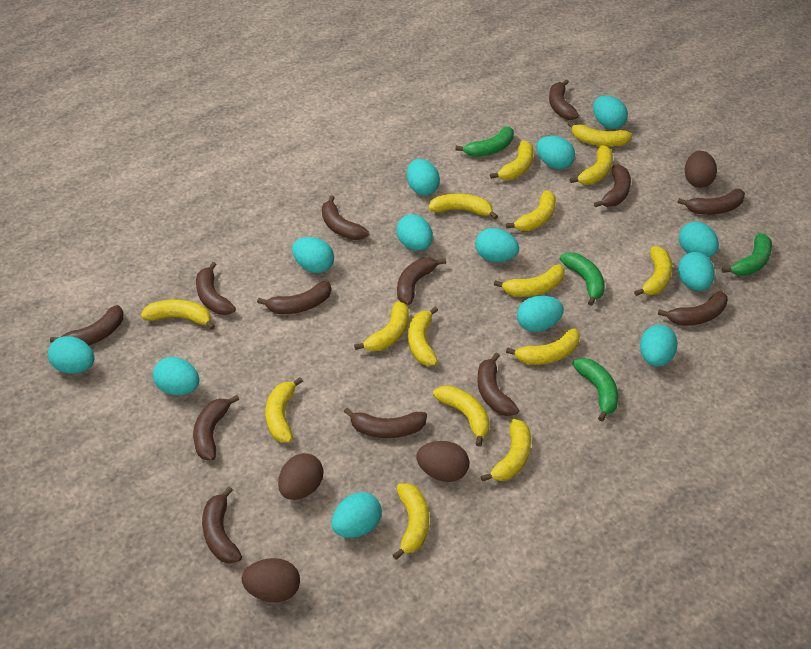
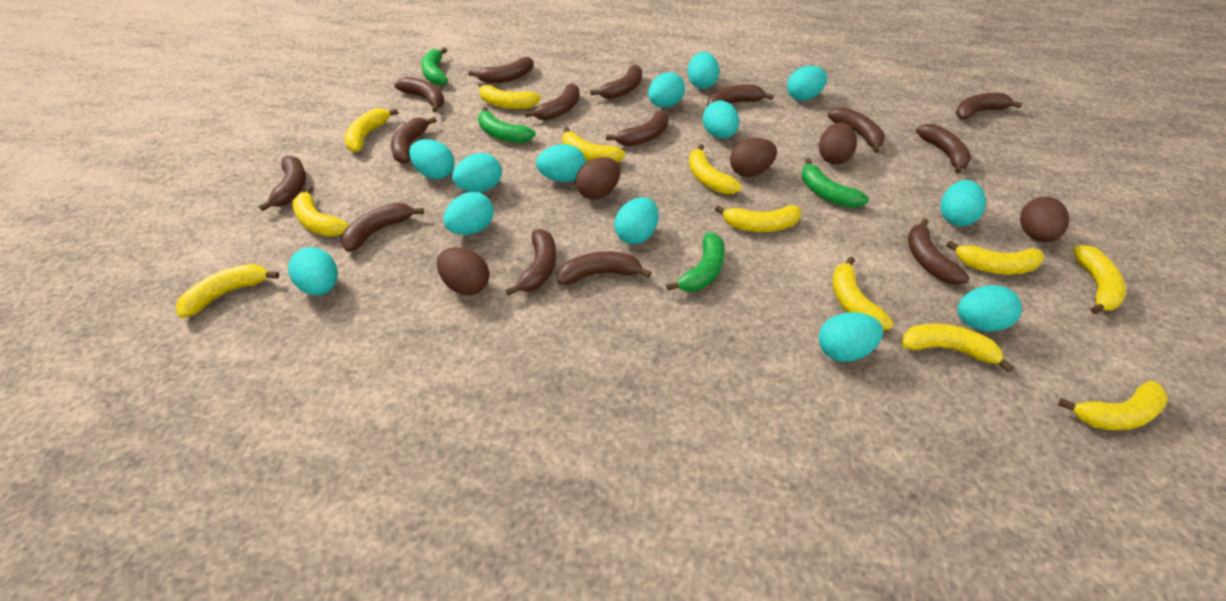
brown banana: 13 -> 15
brown egg: 4 -> 5
yellow banana: 15 -> 12

